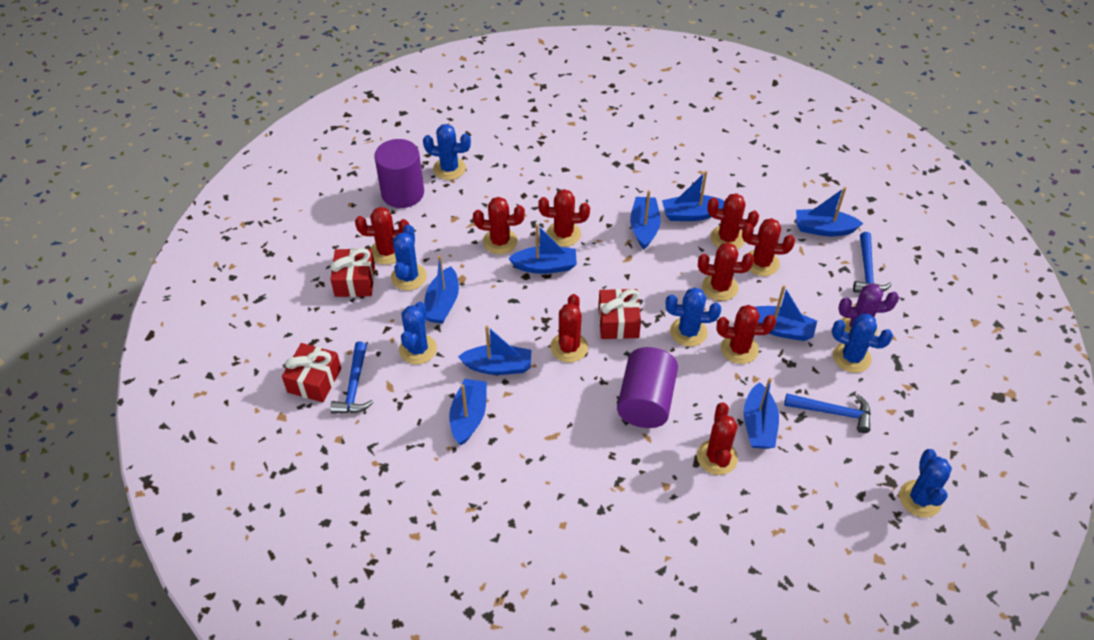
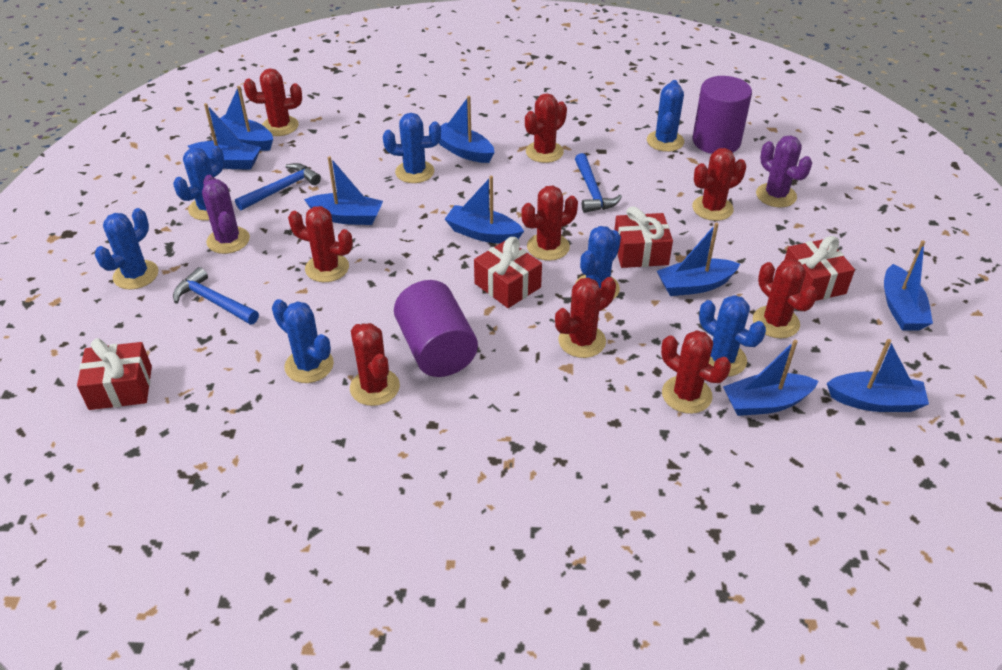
blue cactus: 6 -> 7
purple cactus: 1 -> 2
red gift: 3 -> 4

